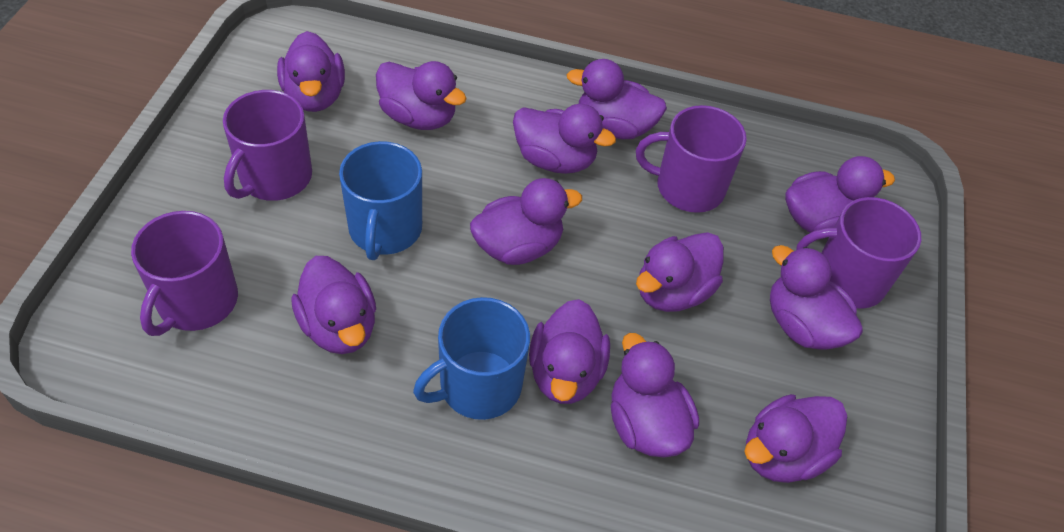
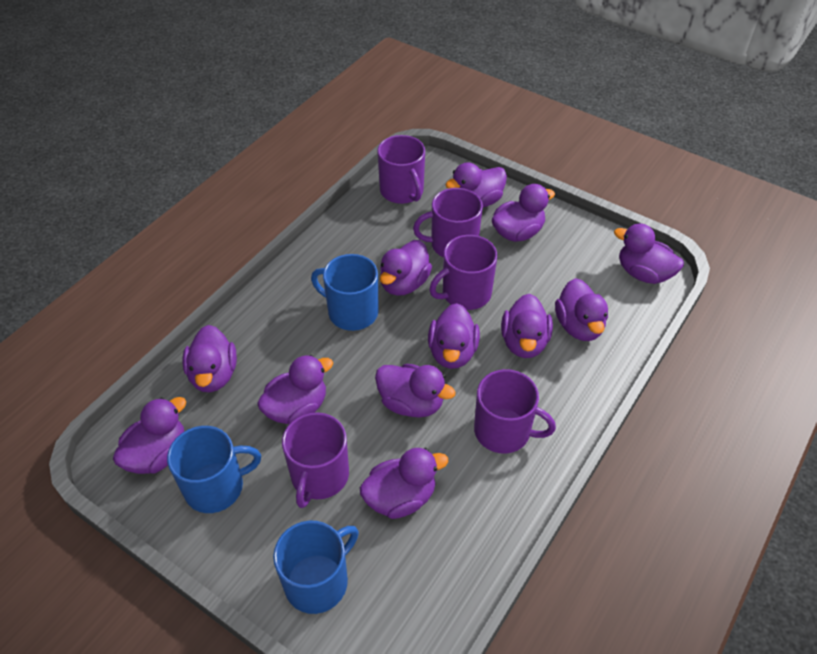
blue mug: 2 -> 3
purple mug: 4 -> 5

